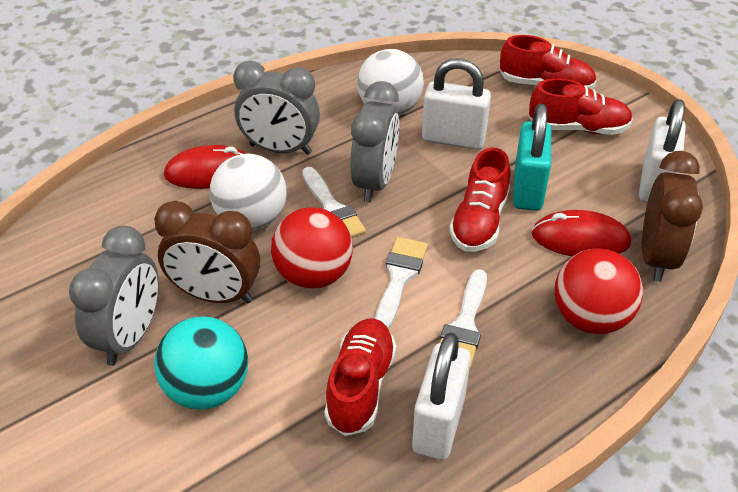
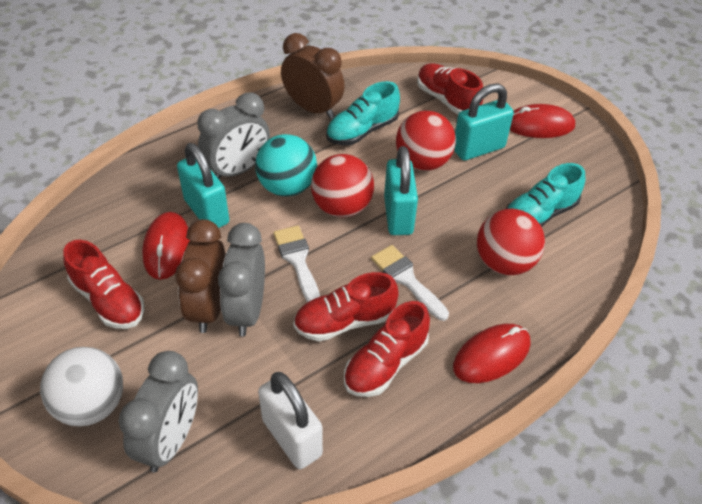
red ball: 2 -> 3
red mouse: 2 -> 3
turquoise padlock: 1 -> 3
turquoise shoe: 0 -> 2
white ball: 2 -> 1
white brush: 3 -> 2
white padlock: 3 -> 1

